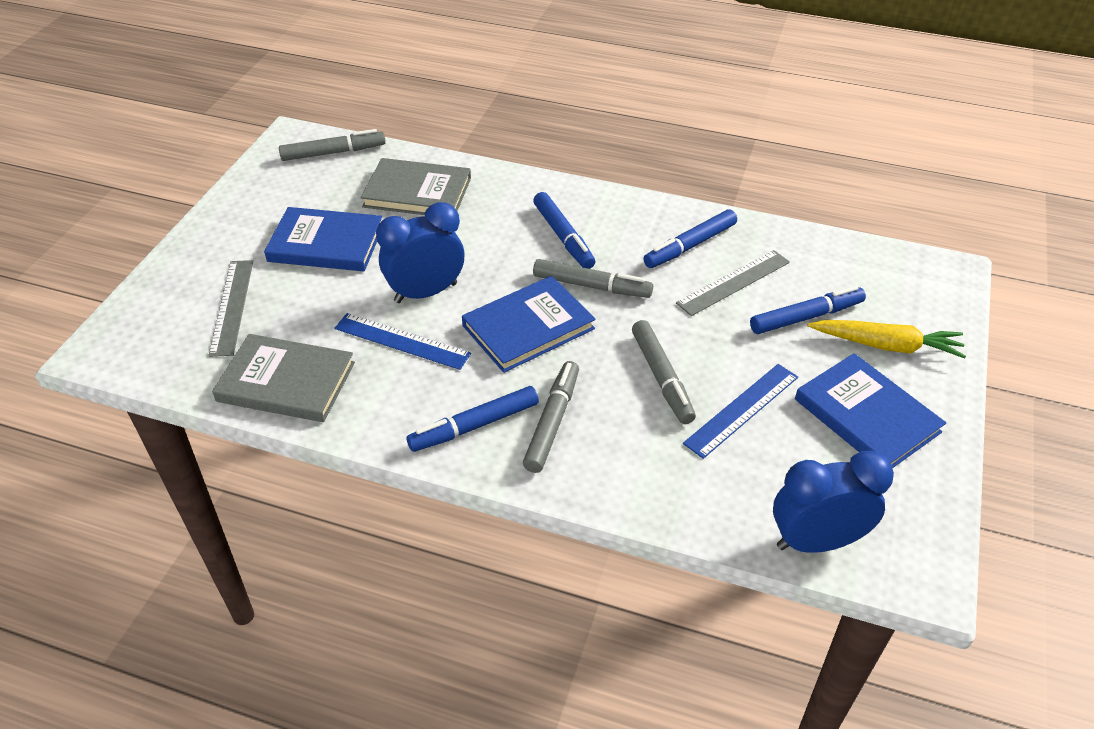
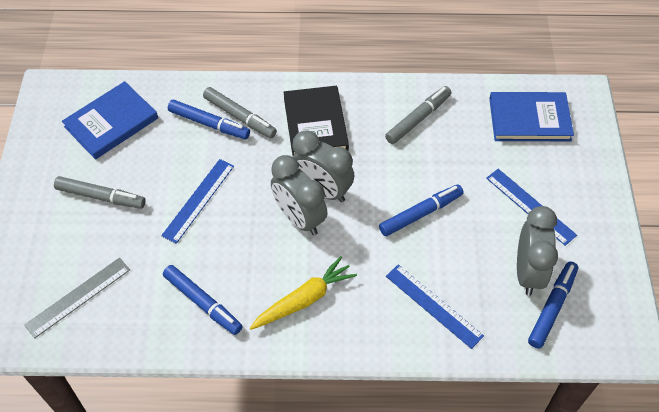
black book: 0 -> 1
blue book: 3 -> 2
blue clock: 2 -> 0
blue ruler: 2 -> 3
grey book: 2 -> 0
grey clock: 0 -> 3
grey marker: 4 -> 3
grey ruler: 2 -> 1

